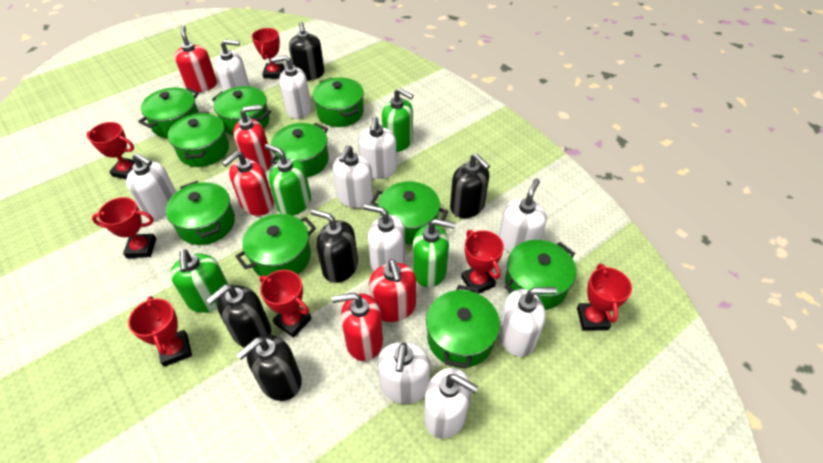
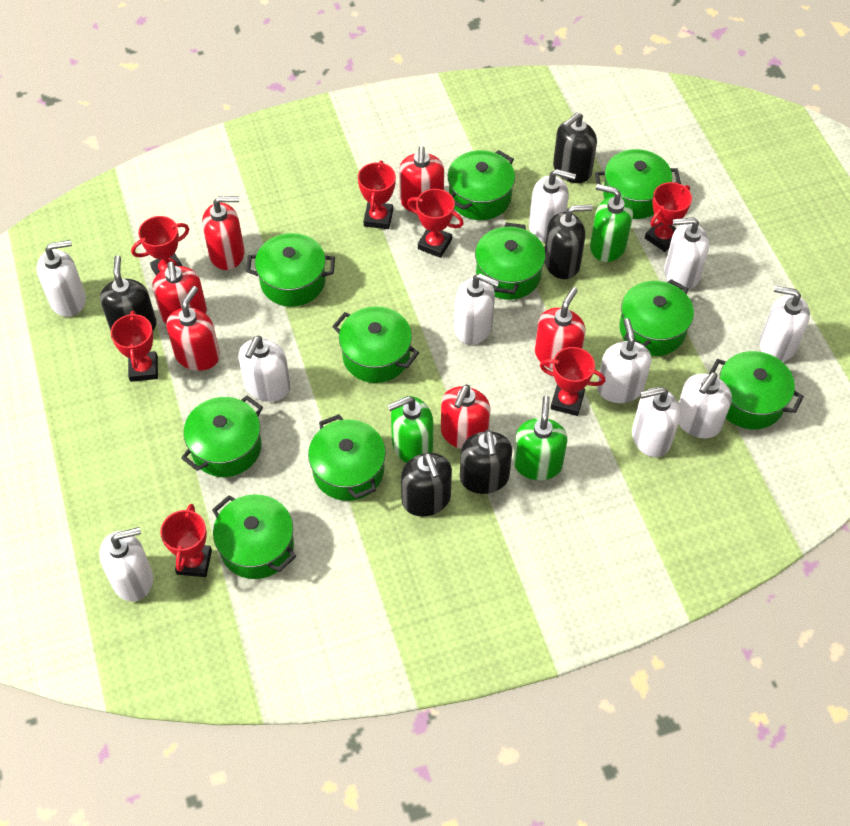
green soap dispenser: 4 -> 3
red soap dispenser: 5 -> 6

